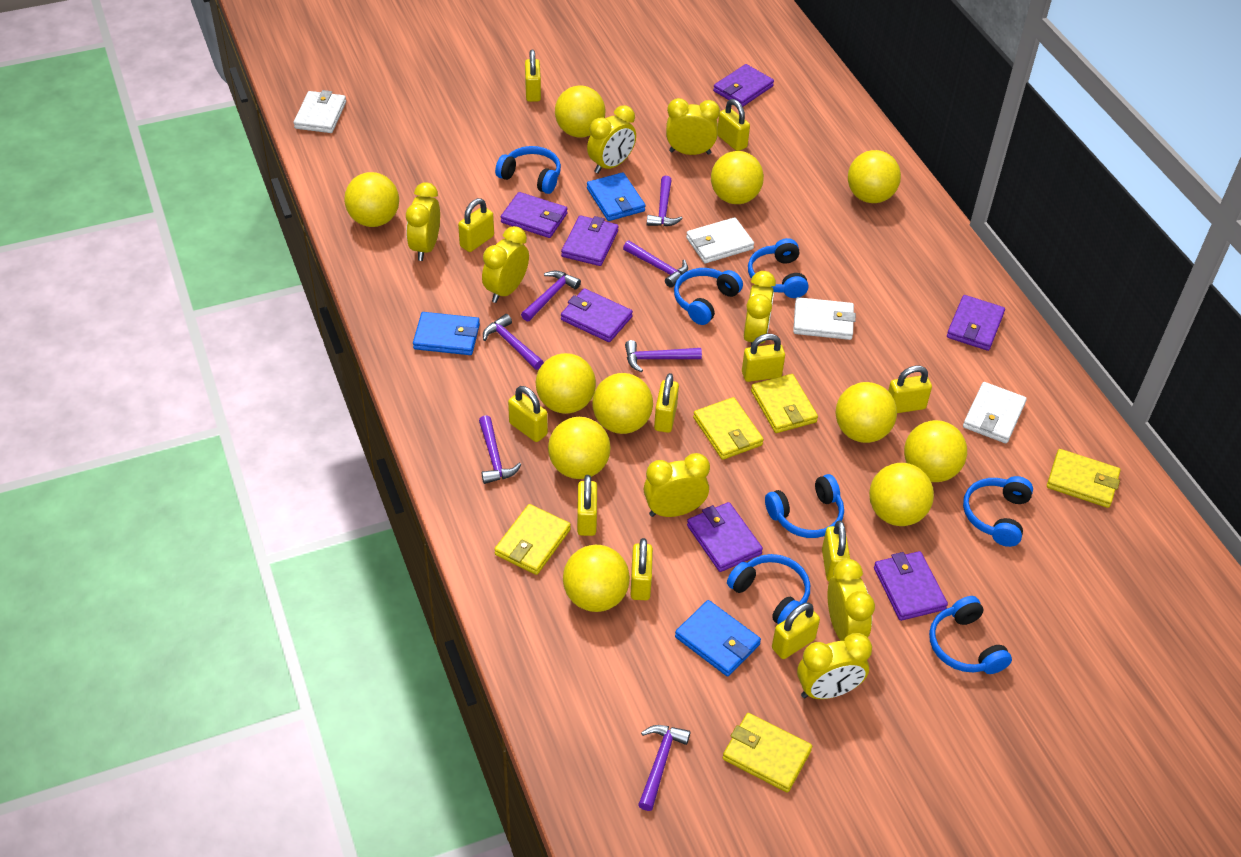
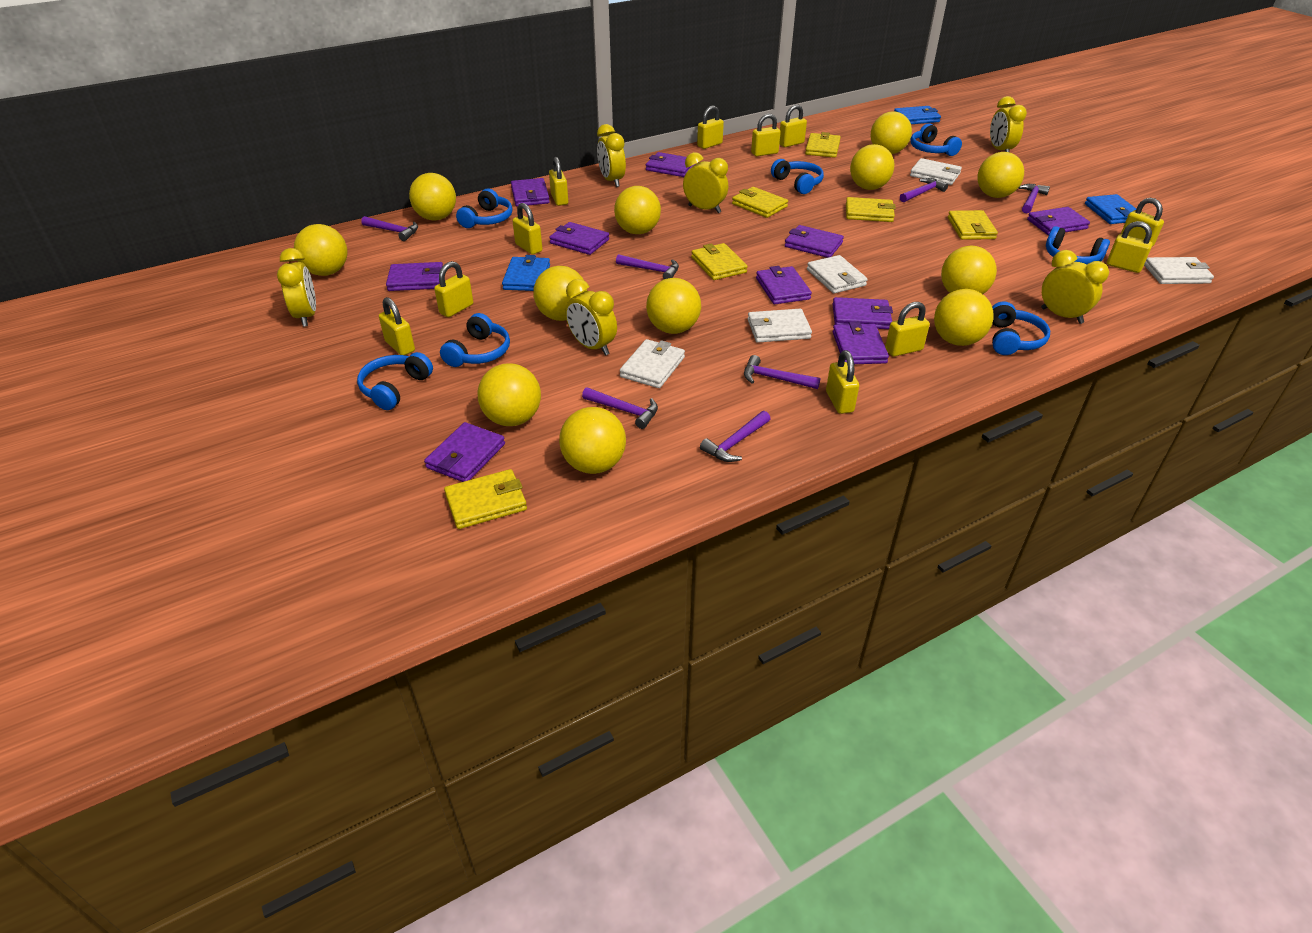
purple wallet: 7 -> 10
white wallet: 4 -> 5
yellow ball: 11 -> 12
yellow clock: 8 -> 6
yellow wallet: 5 -> 6

